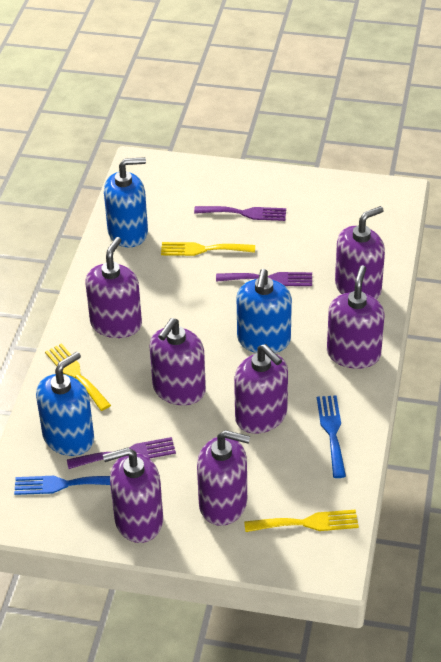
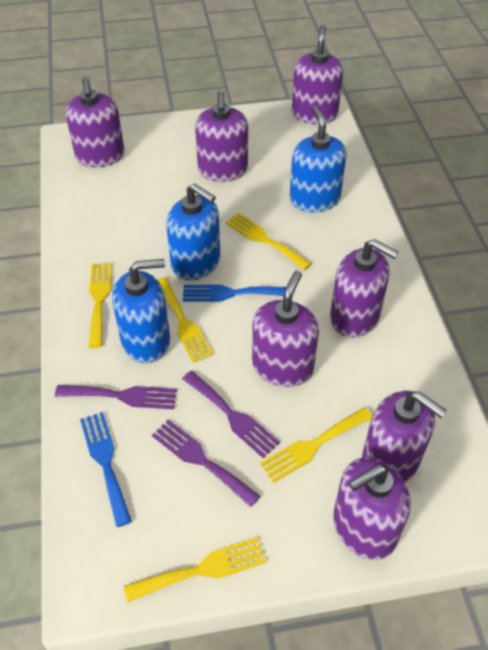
yellow fork: 3 -> 5

